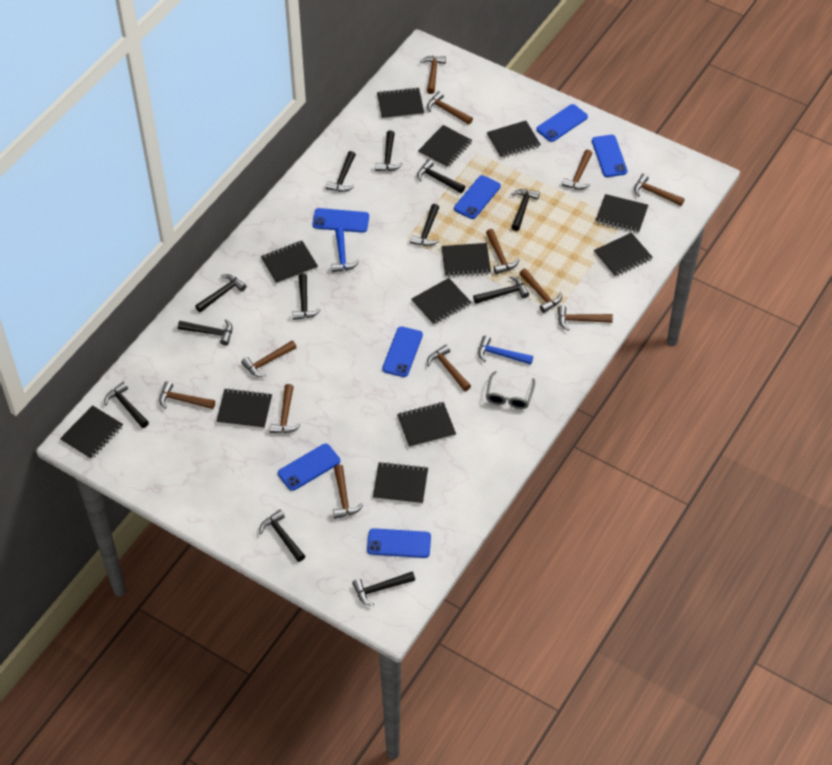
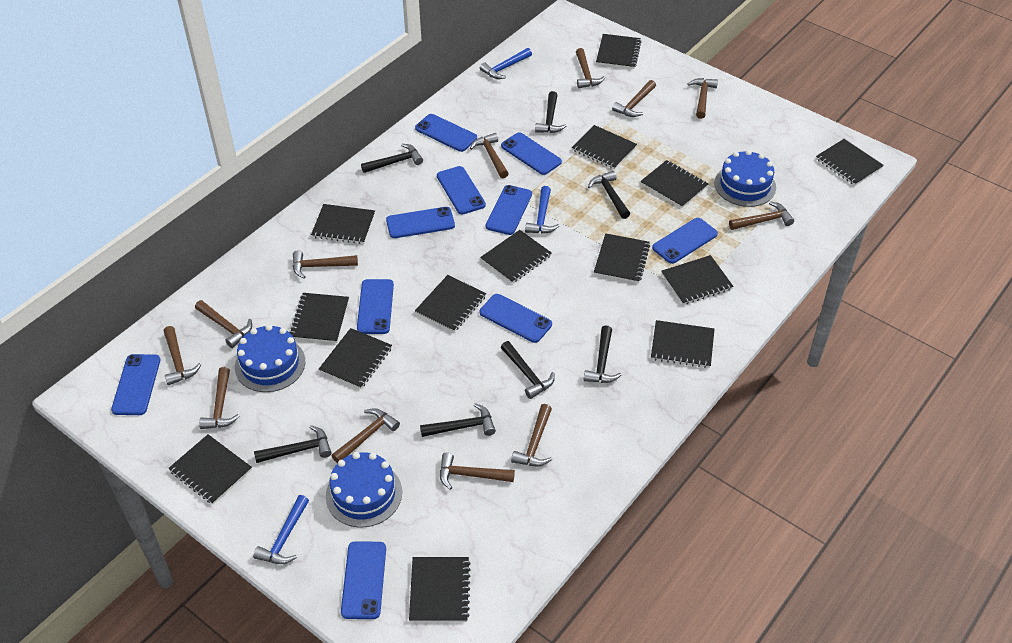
black hammer: 12 -> 7
black notebook: 12 -> 14
blue cake: 0 -> 3
blue hammer: 2 -> 3
blue phone: 7 -> 10
grey glasses: 1 -> 0

